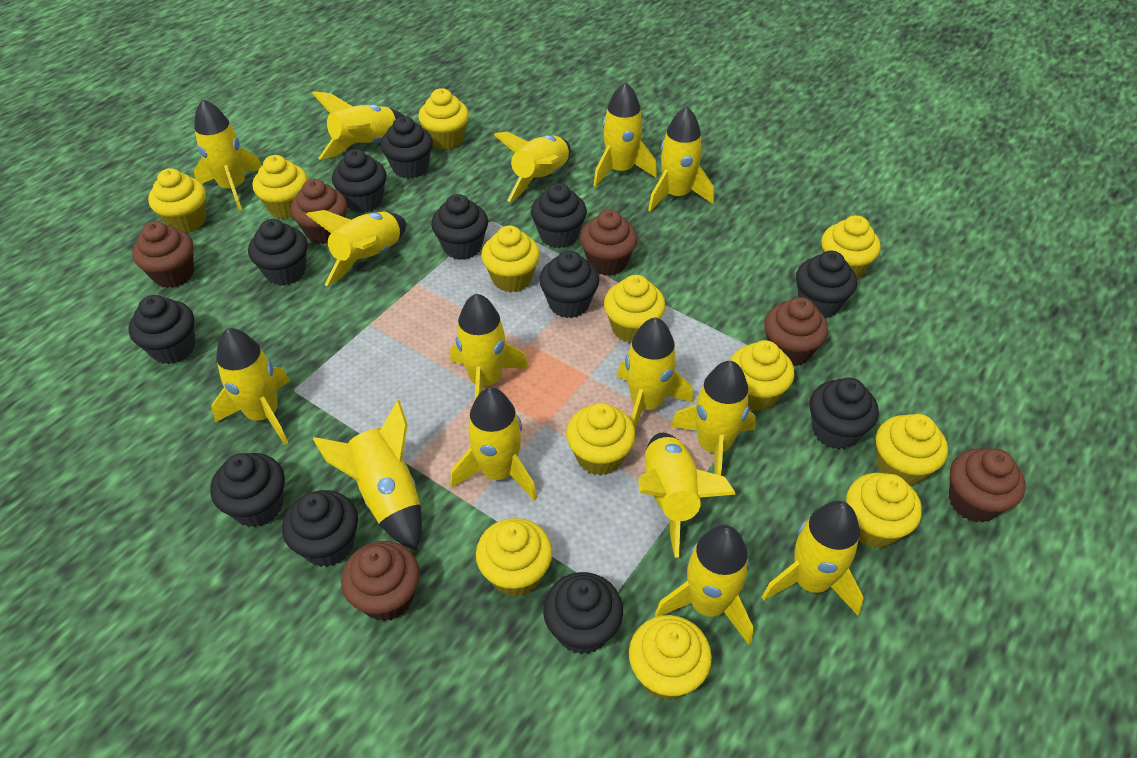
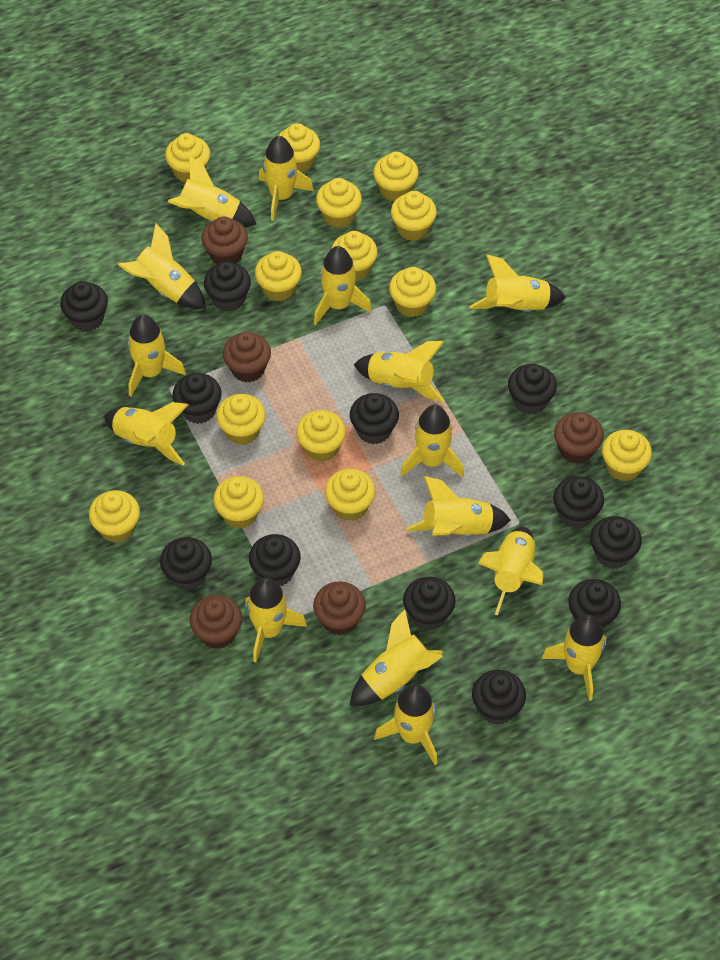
brown cupcake: 6 -> 5
yellow cupcake: 12 -> 14

